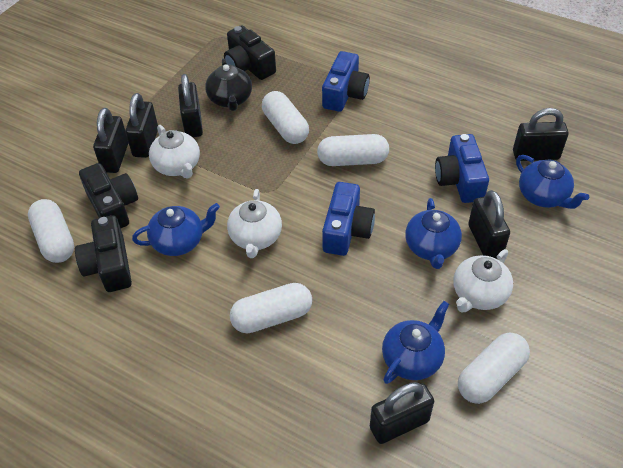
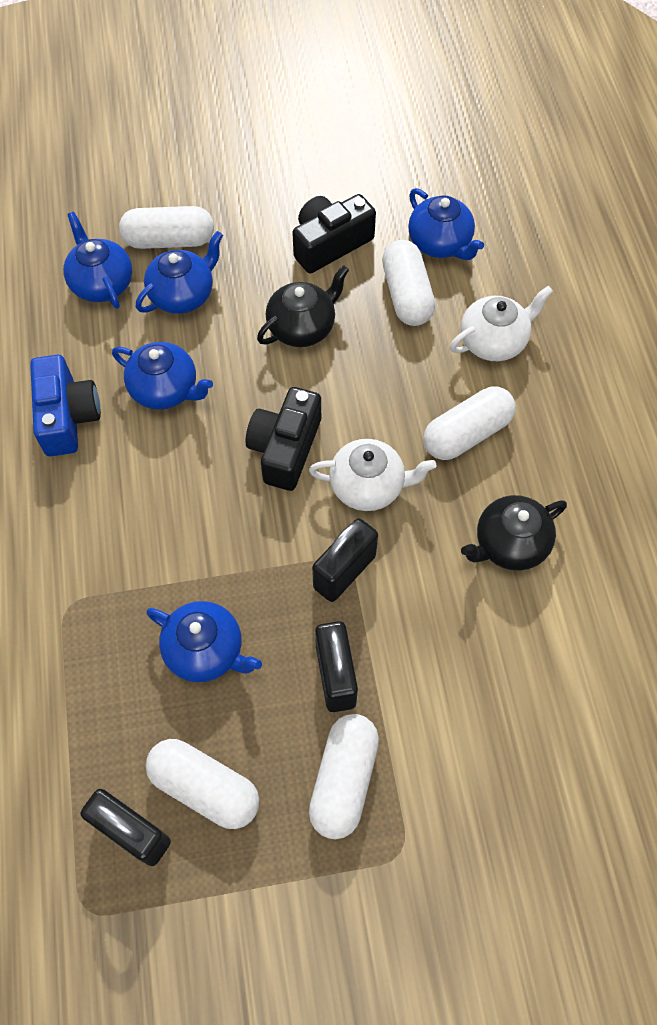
black camera: 3 -> 2
black padlock: 6 -> 3
black teapot: 1 -> 2
blue camera: 3 -> 1
blue teapot: 4 -> 5
white teapot: 3 -> 2

